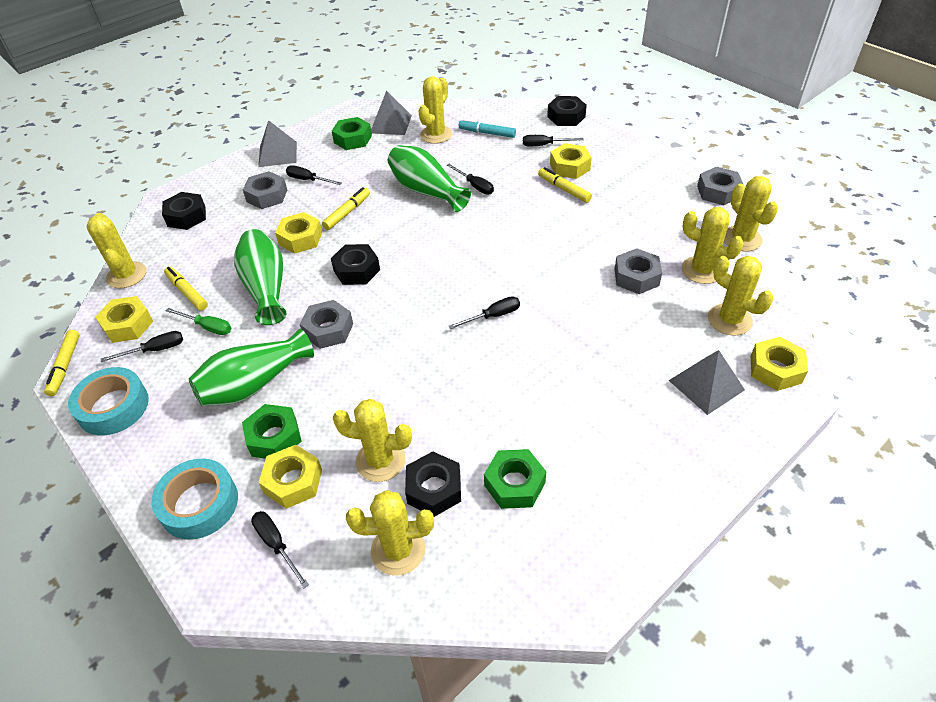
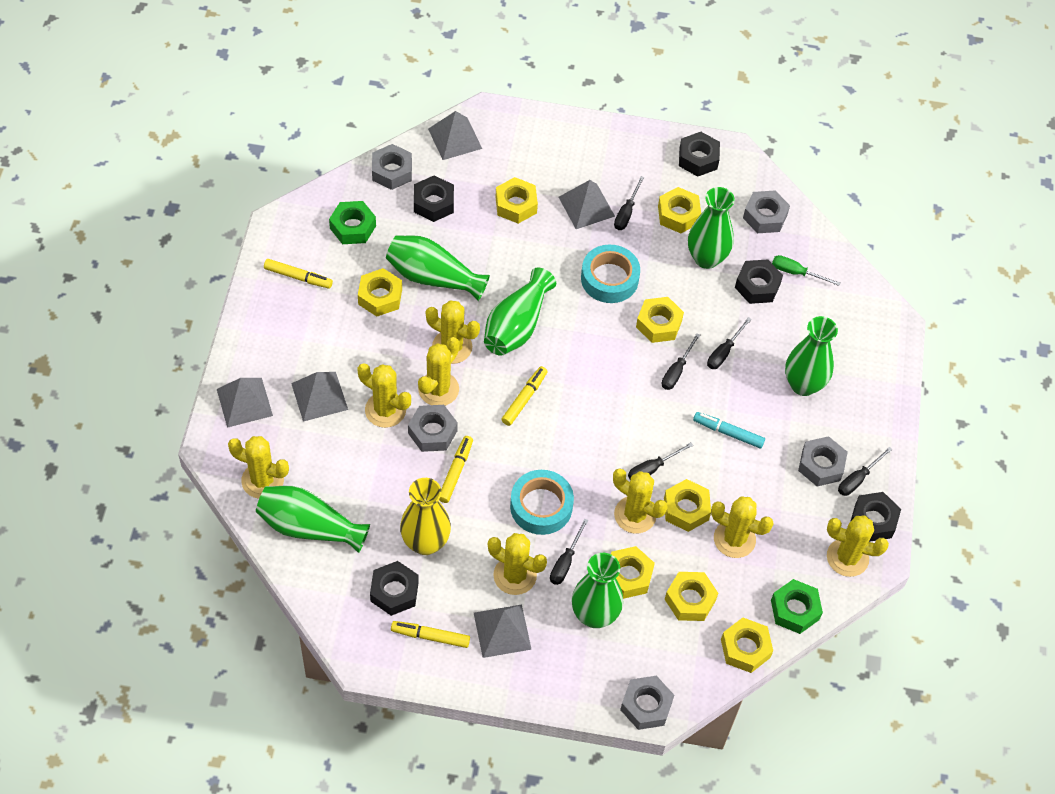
black nut: 4 -> 5
green nut: 3 -> 2
green vase: 3 -> 6
grey nut: 4 -> 5
grey pyramid: 3 -> 5
yellow cactus: 7 -> 8
yellow nut: 5 -> 8
yellow vase: 0 -> 1

